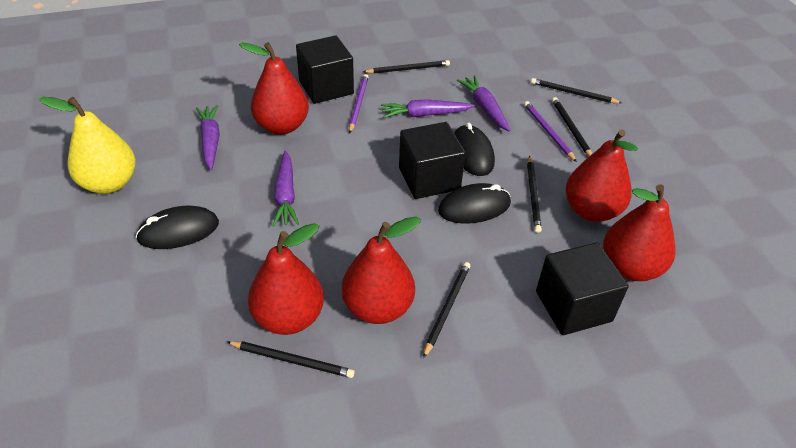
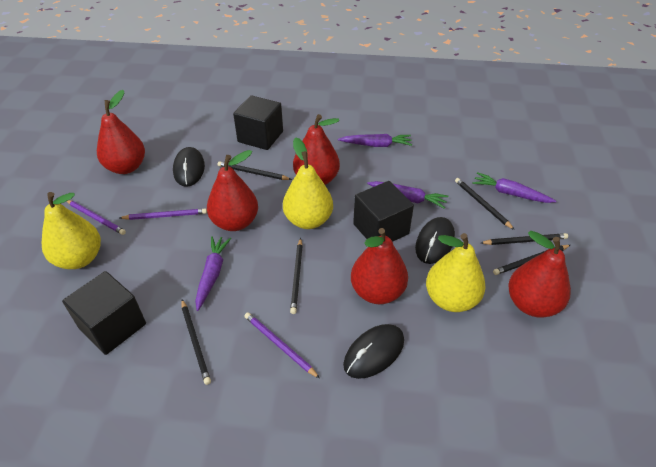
purple pencil: 2 -> 3
yellow pear: 1 -> 3

